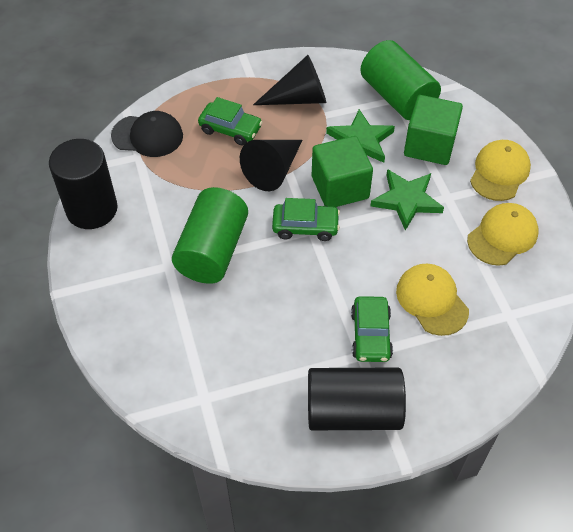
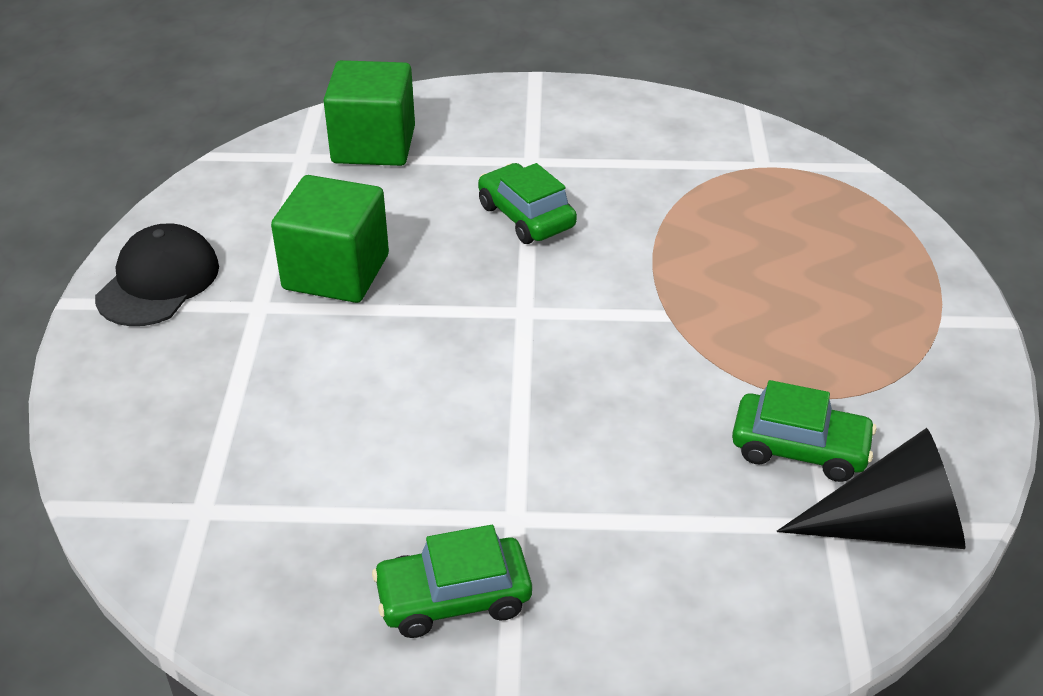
black cone: 2 -> 1
black cylinder: 2 -> 0
green cylinder: 2 -> 0
green star: 2 -> 0
yellow cap: 3 -> 0

